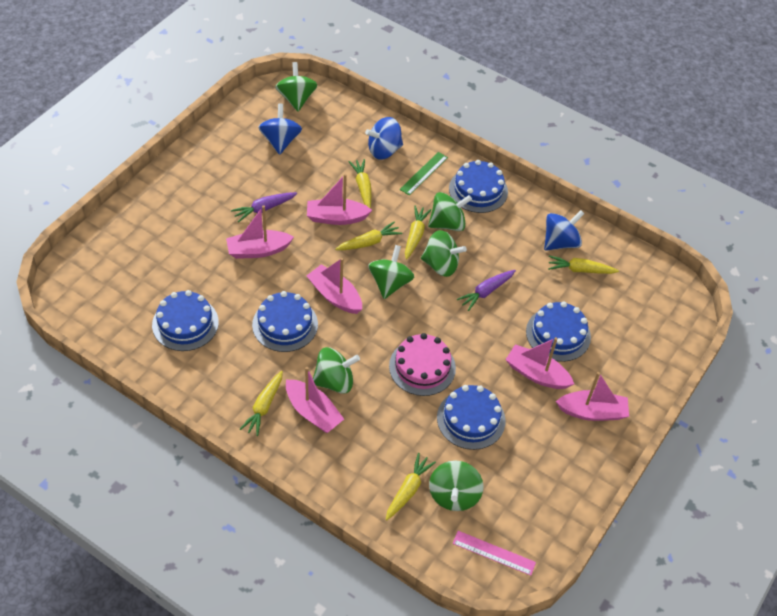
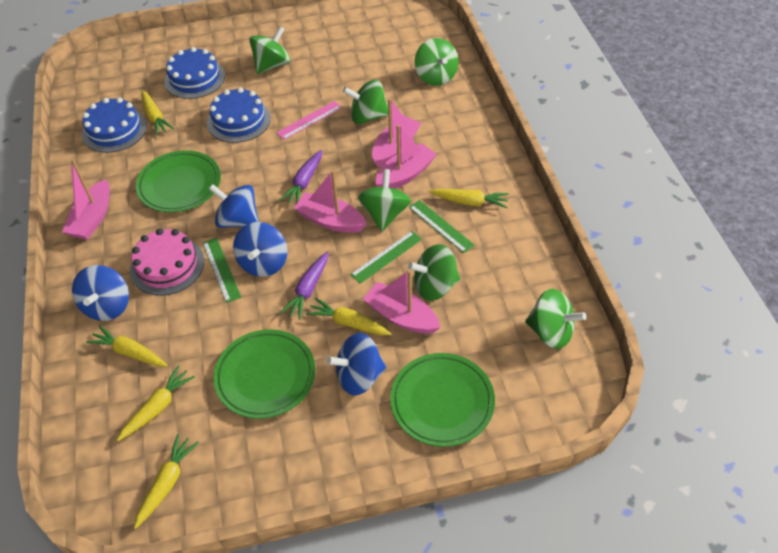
blue cake: 5 -> 3
blue spinning top: 3 -> 4
green plate: 0 -> 3
green ruler: 1 -> 3
pink boat: 6 -> 5

